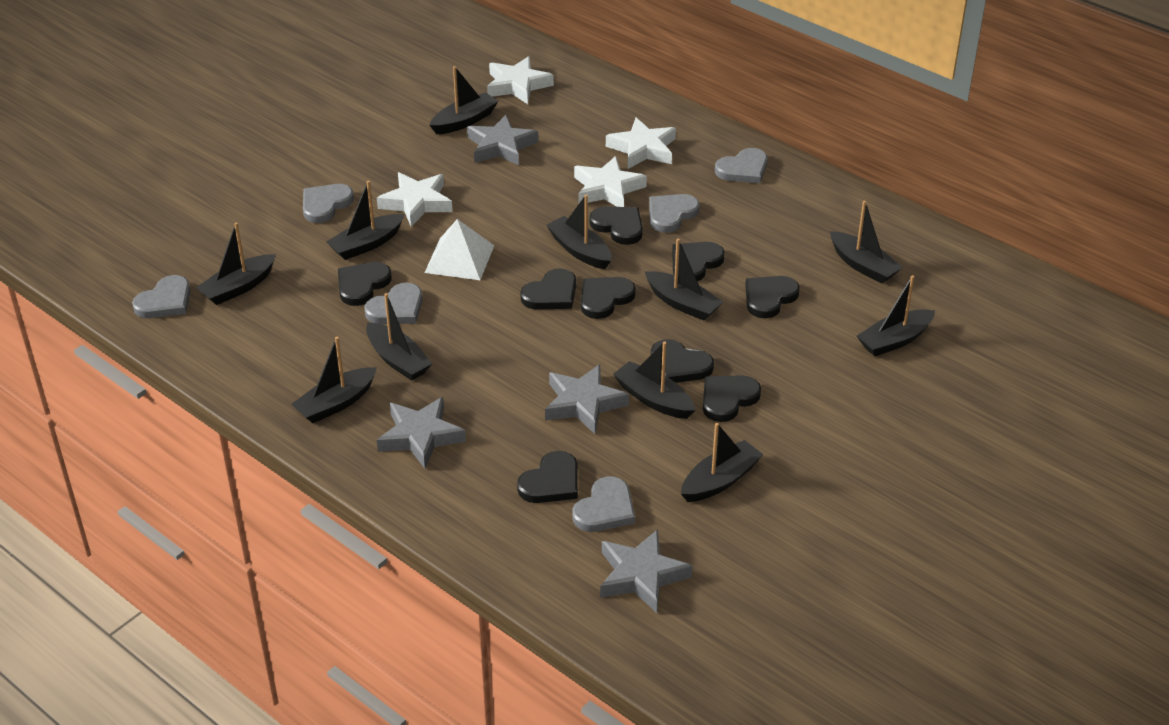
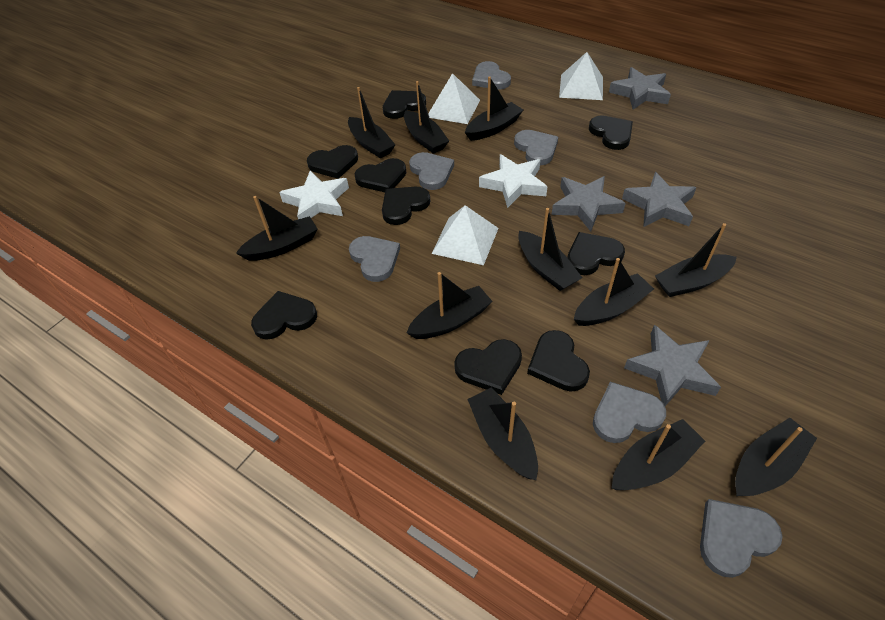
white pyramid: 1 -> 3
white star: 4 -> 2

